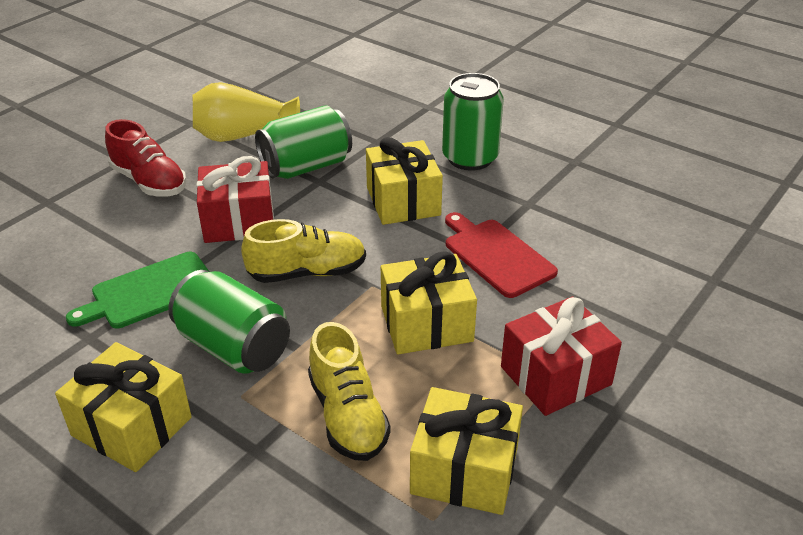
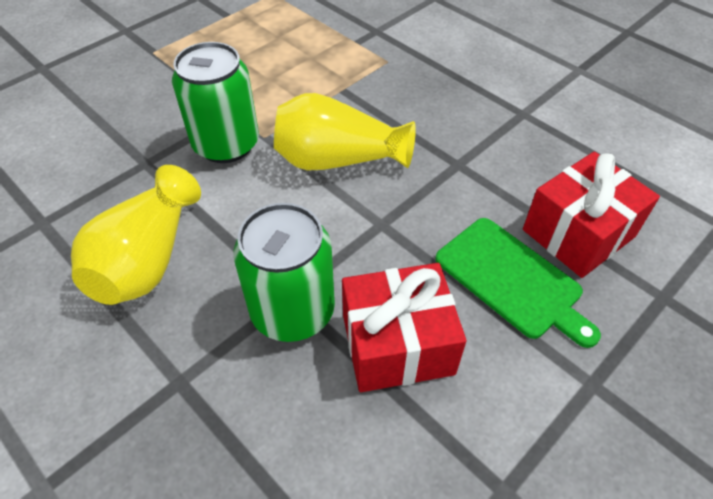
green can: 3 -> 2
red cutting board: 1 -> 0
red shoe: 1 -> 0
yellow gift: 4 -> 0
yellow shoe: 2 -> 0
yellow vase: 1 -> 2

